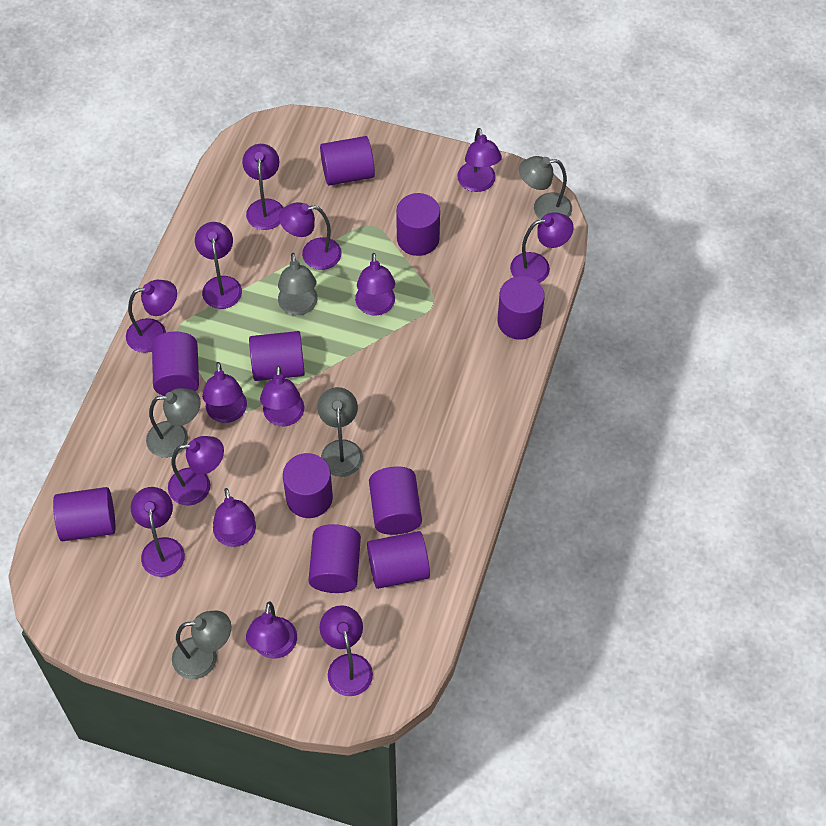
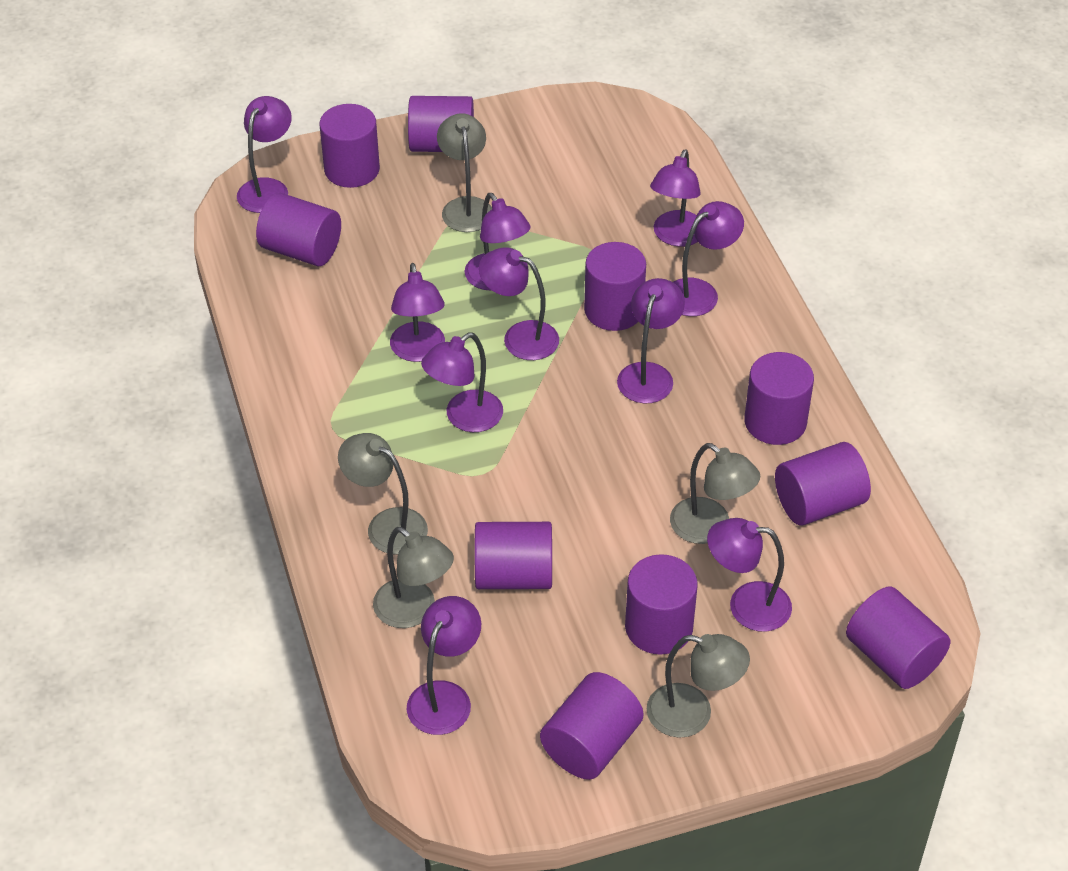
purple lamp: 14 -> 10

